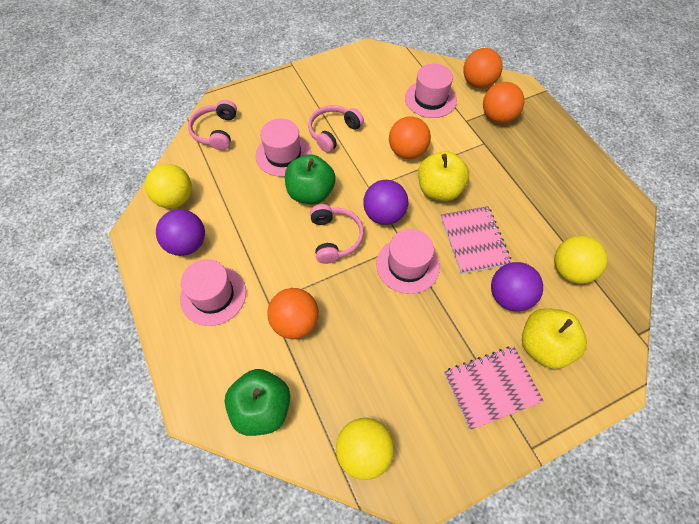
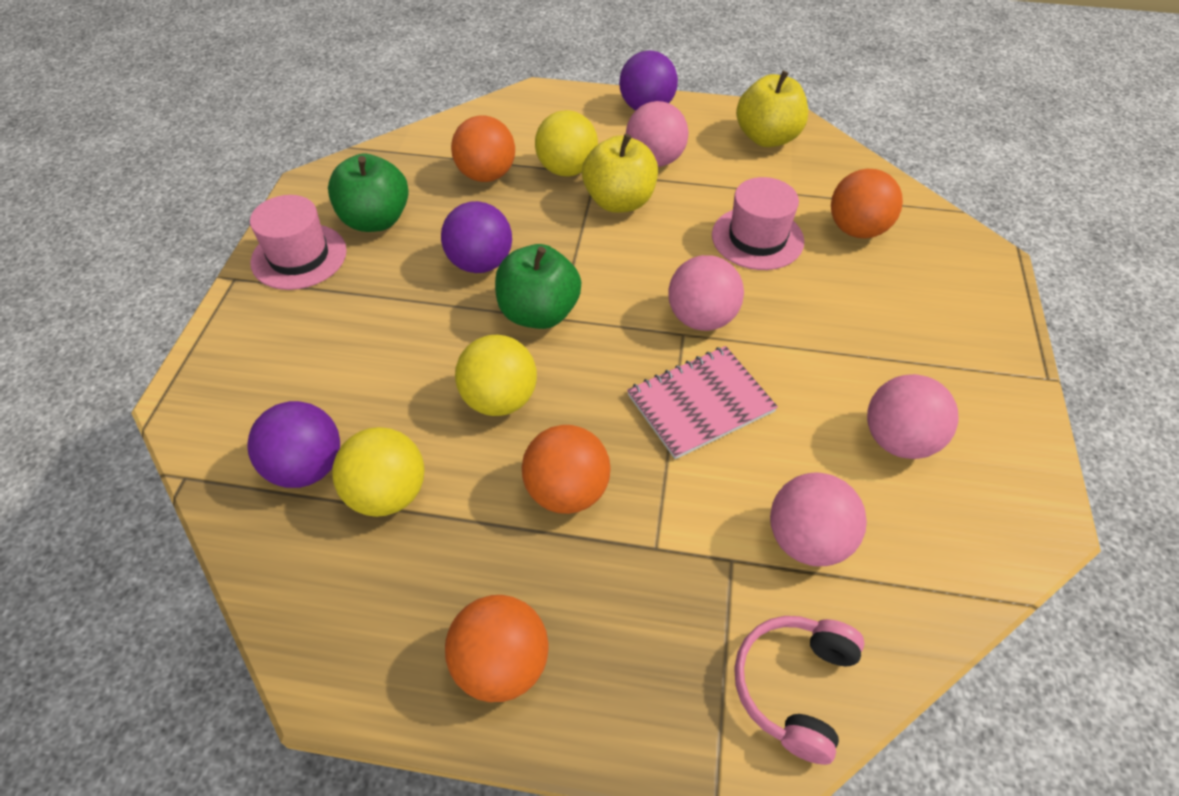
pink ball: 0 -> 4
pink hat: 4 -> 2
pink headphones: 3 -> 1
pink notebook: 2 -> 1

